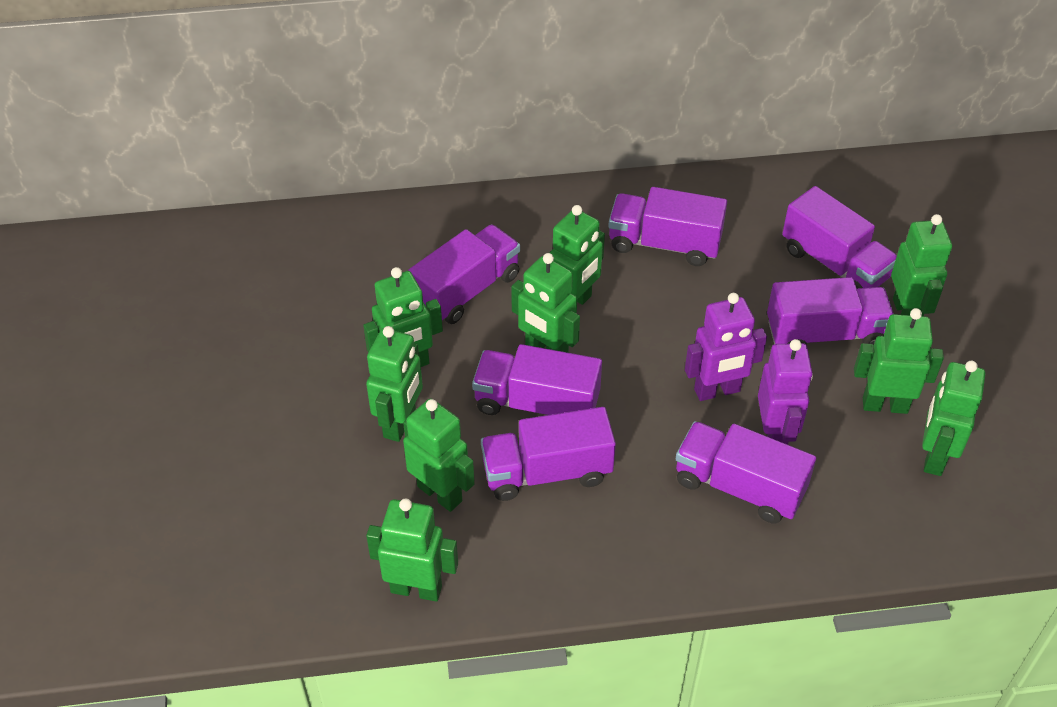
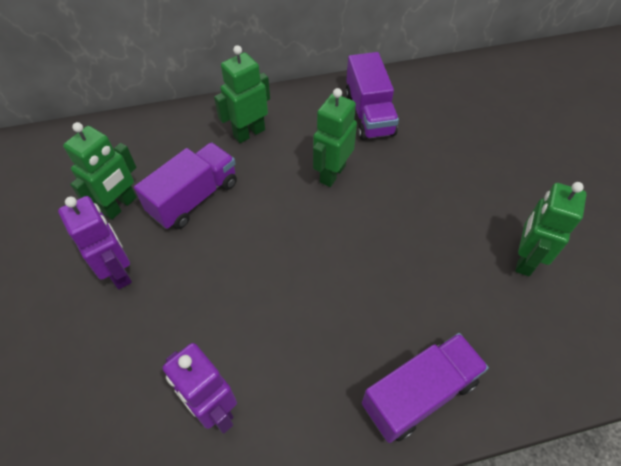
green robot: 9 -> 4
purple truck: 7 -> 3

